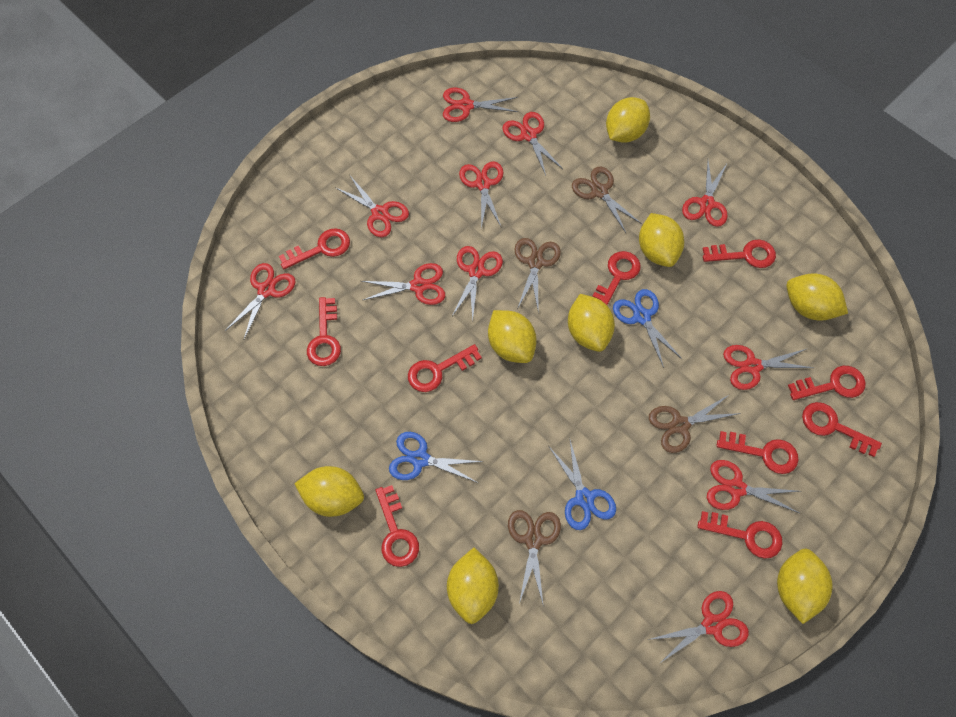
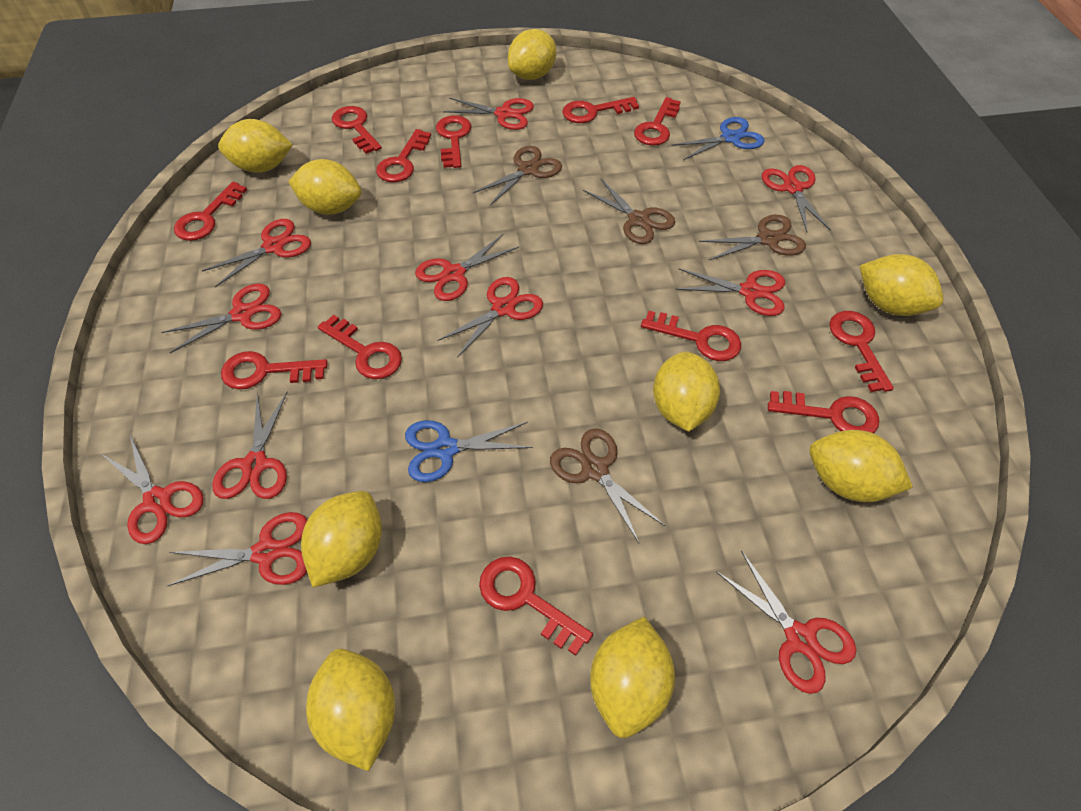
blue scissors: 3 -> 2
red key: 10 -> 12
yellow lemon: 8 -> 9

